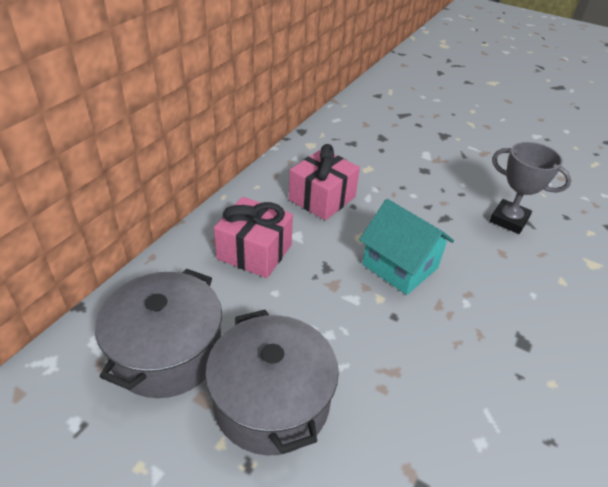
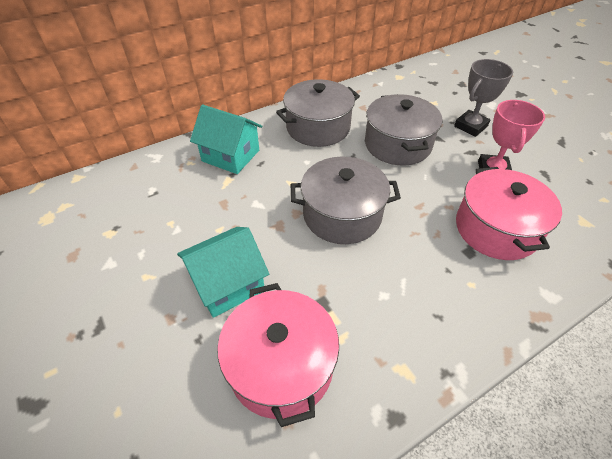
grey pot: 2 -> 3
pink gift: 2 -> 0
pink pot: 0 -> 2
pink trophy: 0 -> 1
turquoise house: 1 -> 2

